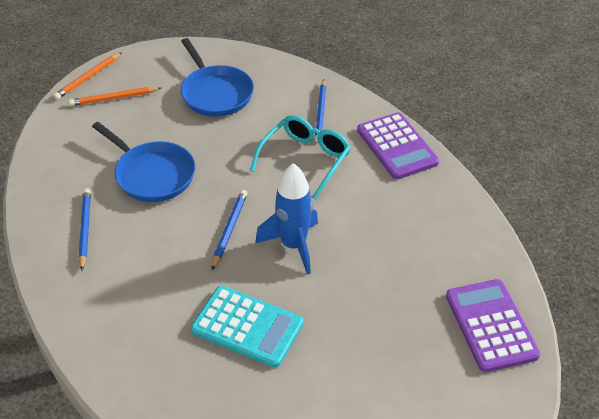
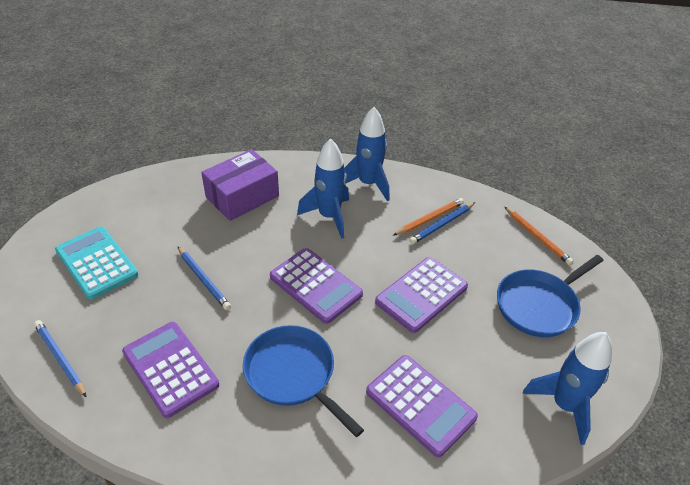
blue rocket: 1 -> 3
purple box: 0 -> 1
purple calculator: 2 -> 4
turquoise glasses: 1 -> 0

